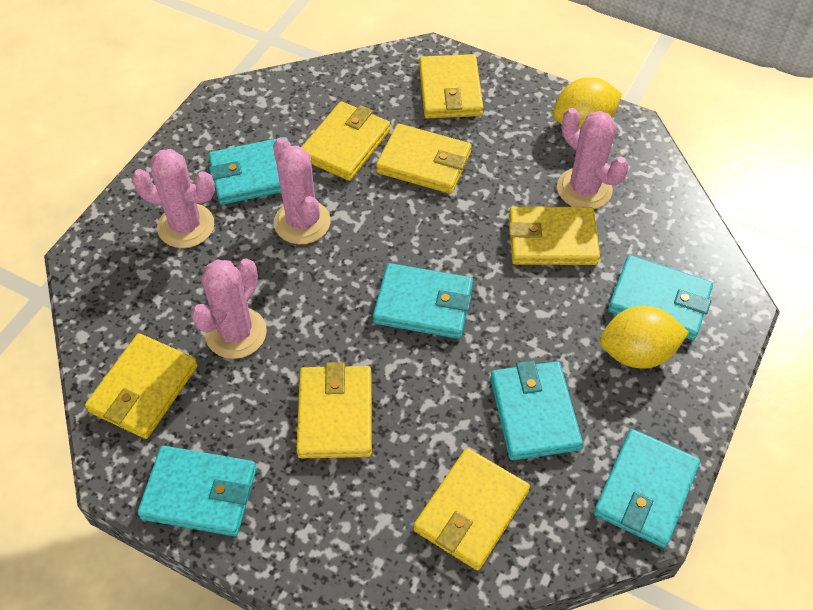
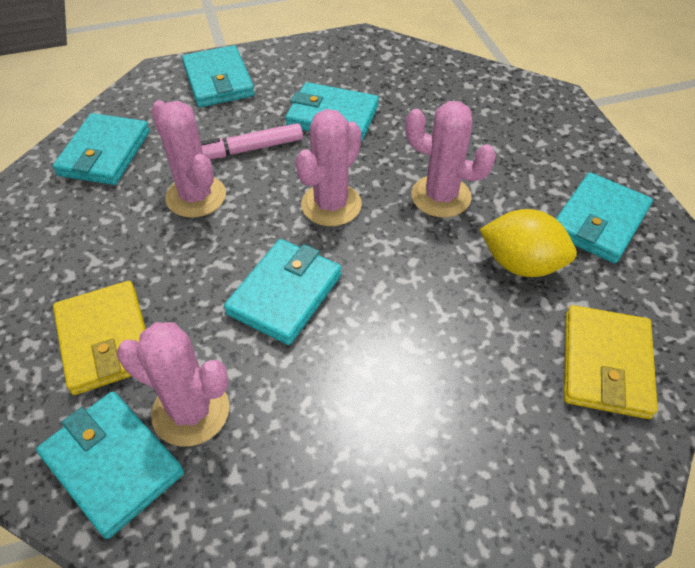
pink marker: 0 -> 1
yellow lemon: 2 -> 1
yellow wallet: 7 -> 2

